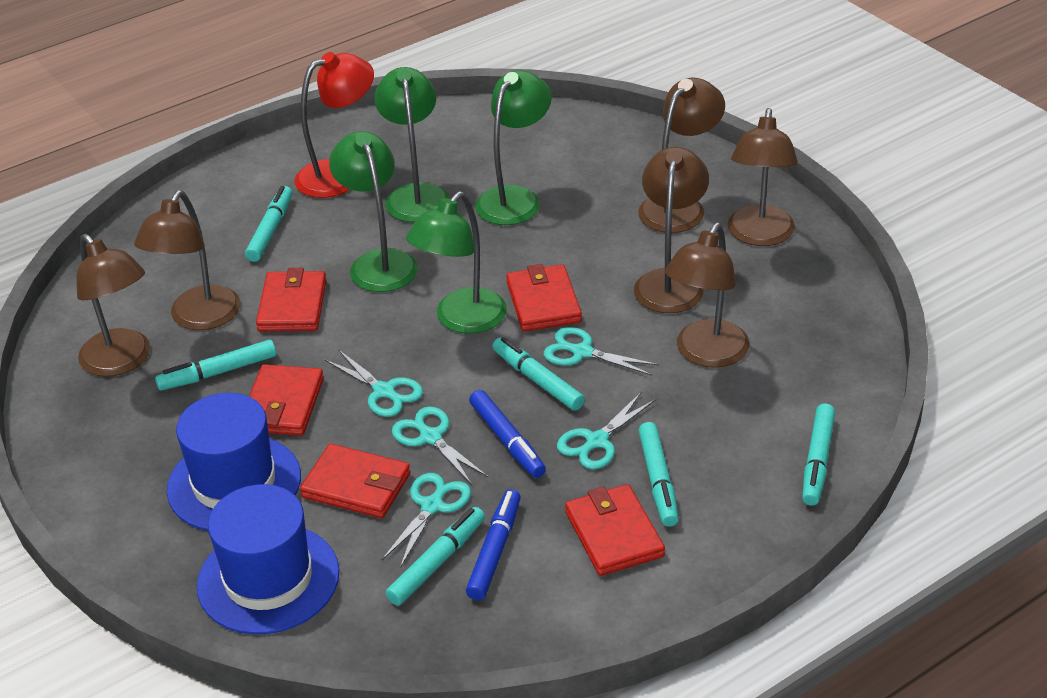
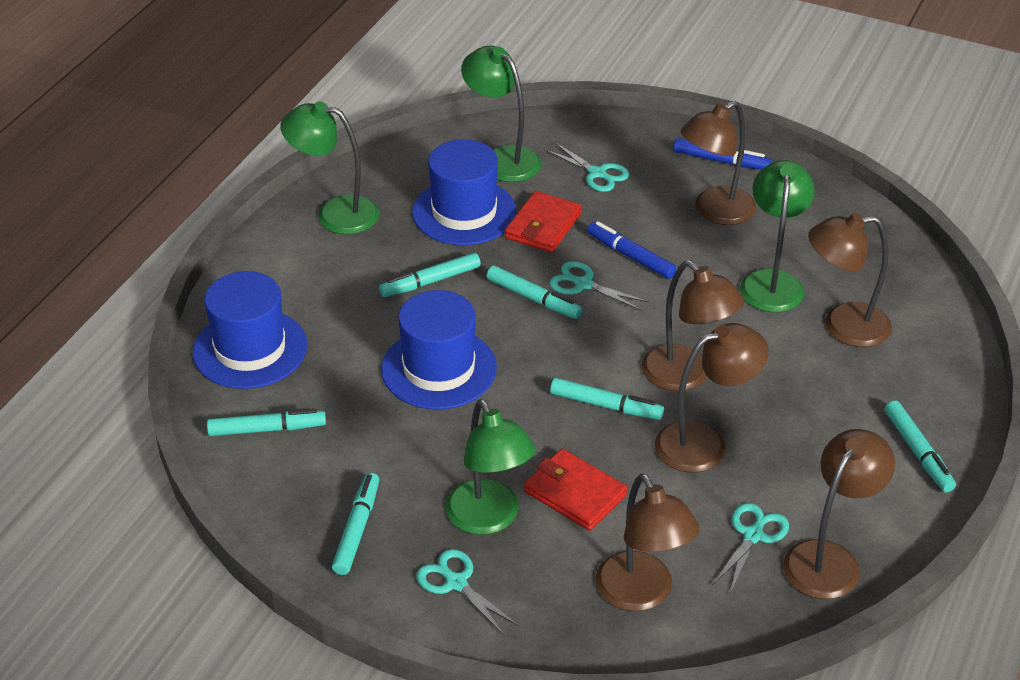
blue hat: 2 -> 3
red lamp: 1 -> 0
red wallet: 5 -> 2
turquoise scissors: 5 -> 4

